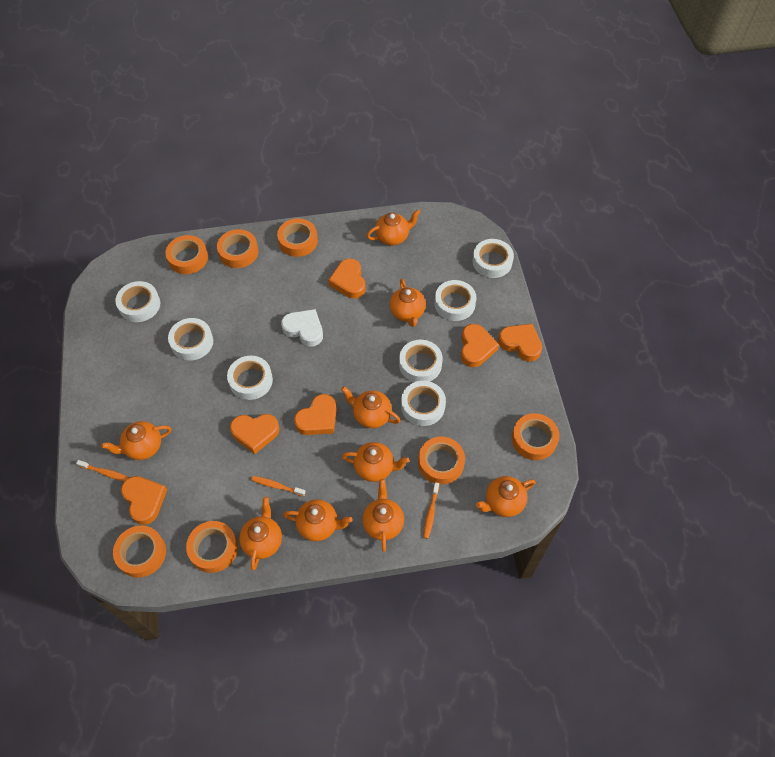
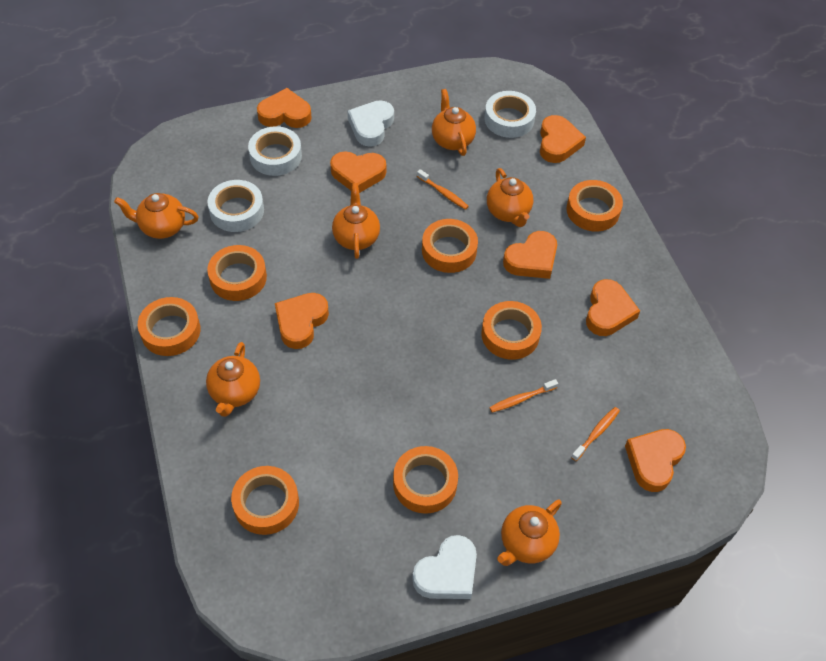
orange heart: 6 -> 7
orange teapot: 9 -> 6
white heart: 1 -> 2
white tape: 7 -> 3

